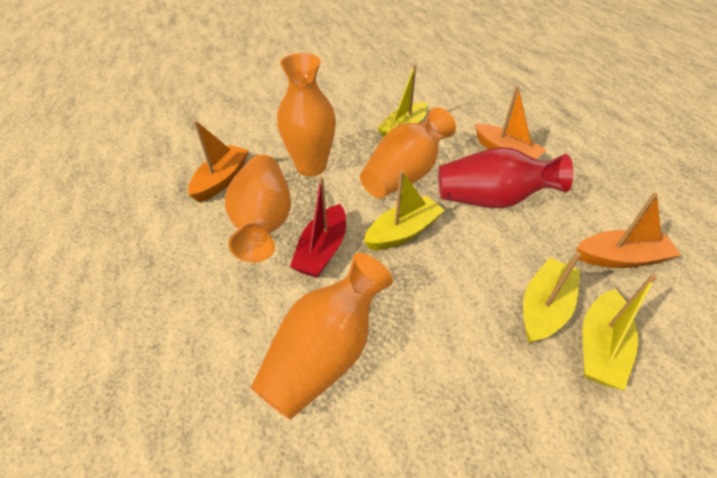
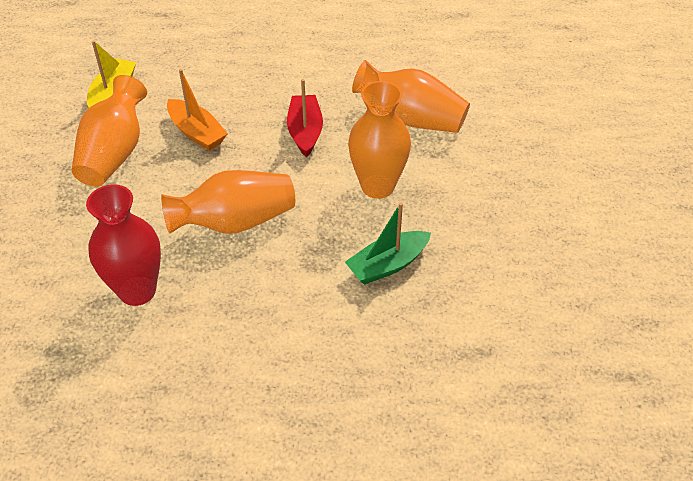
green boat: 0 -> 1
orange boat: 3 -> 1
yellow boat: 4 -> 1

